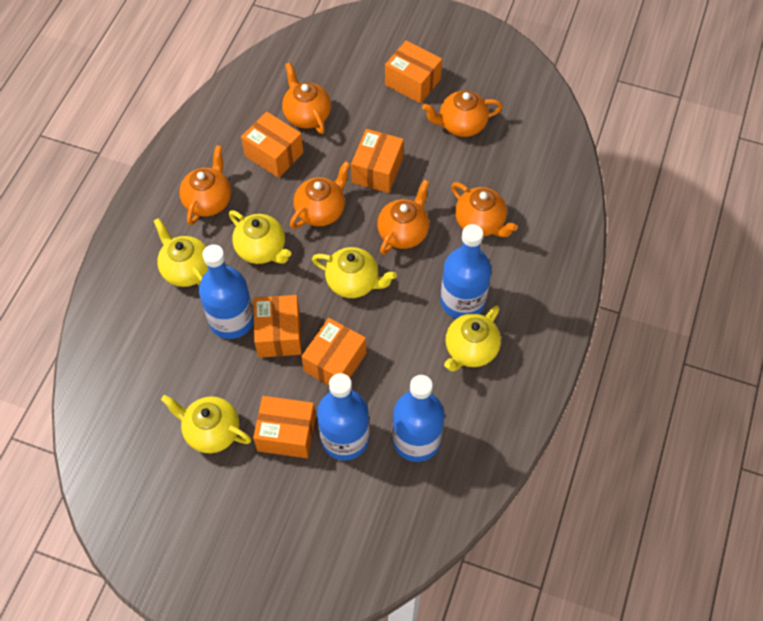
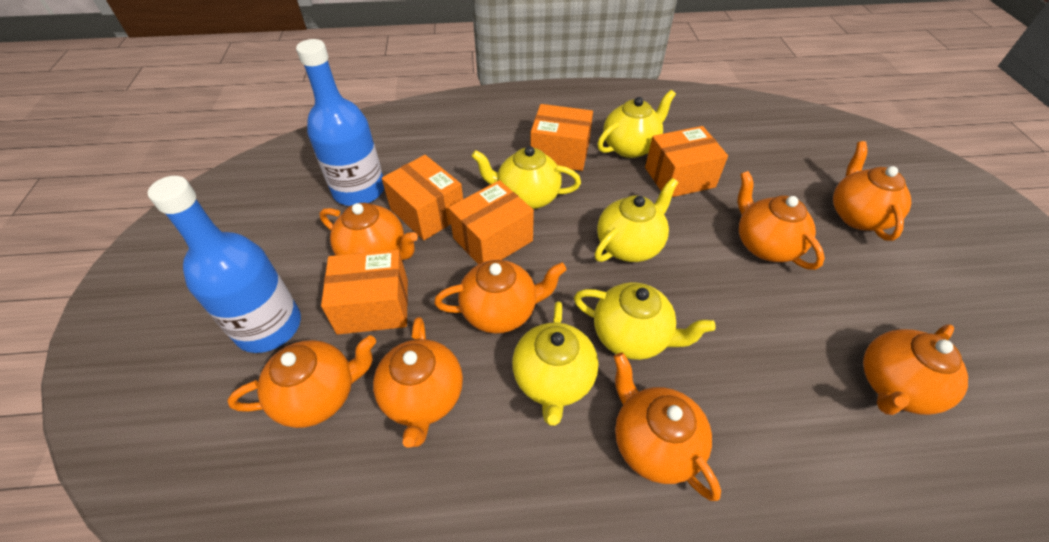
blue bottle: 4 -> 2
orange box: 6 -> 5
orange teapot: 6 -> 8

